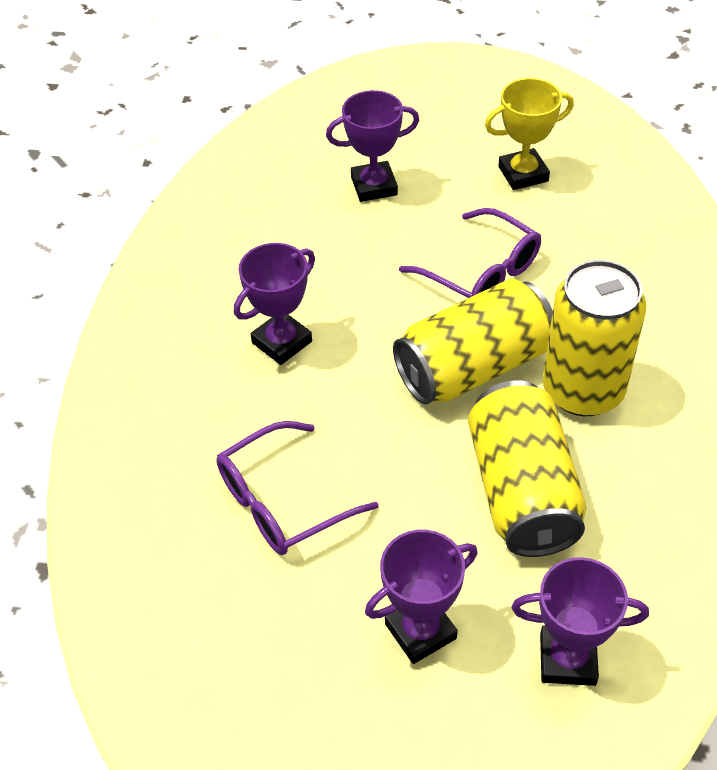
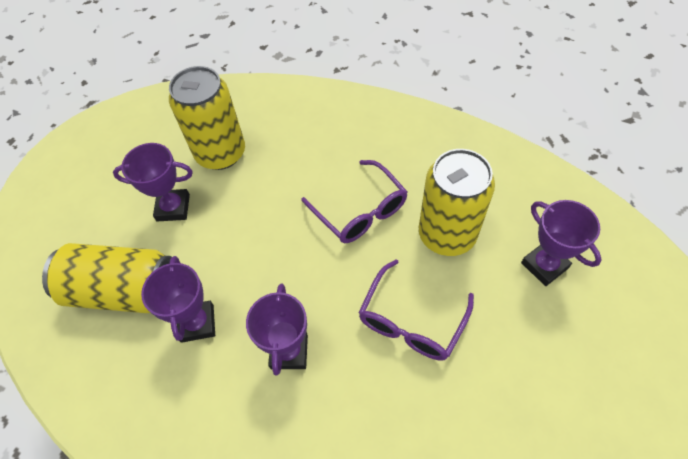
yellow trophy: 1 -> 0

